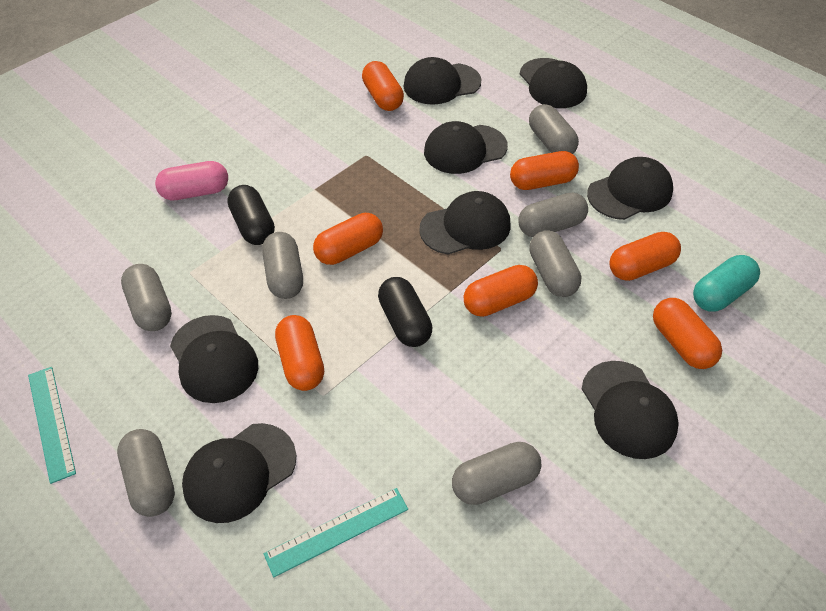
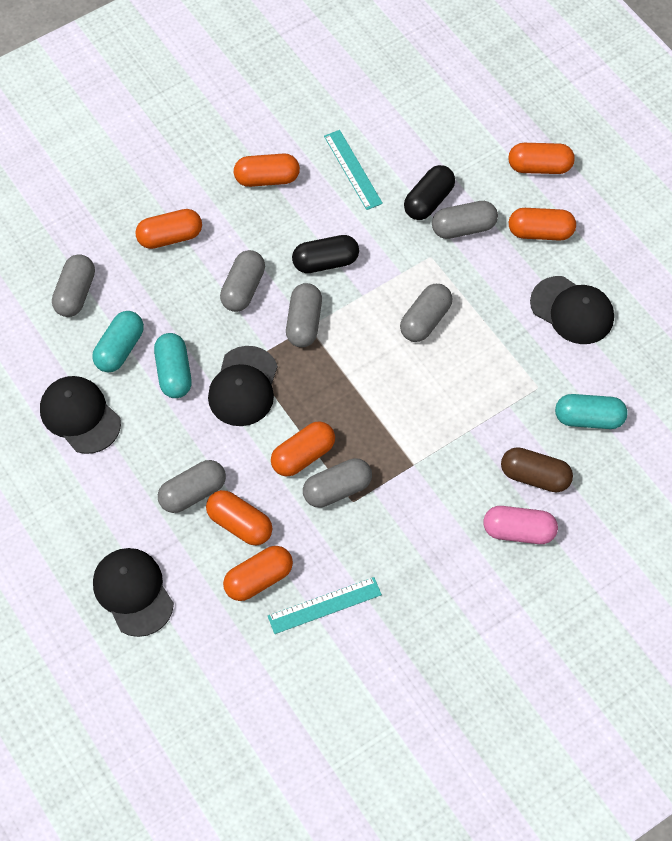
black cap: 8 -> 4
brown capsule: 0 -> 1
turquoise capsule: 1 -> 3

